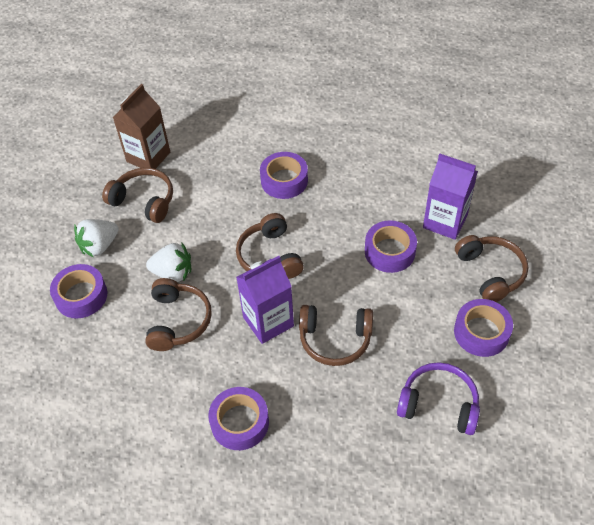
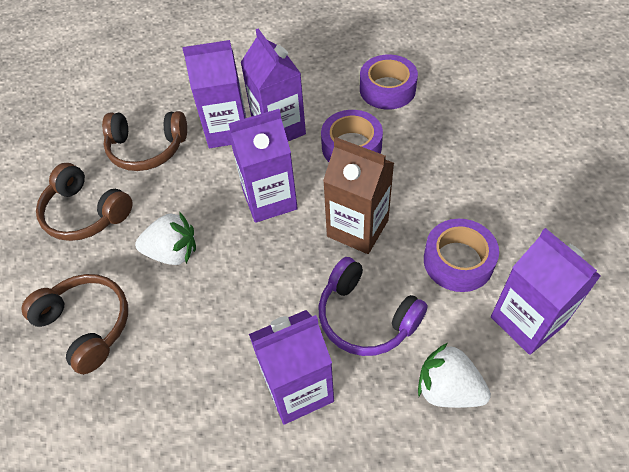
brown headphones: 5 -> 3
purple carton: 2 -> 5
purple tape: 5 -> 3

